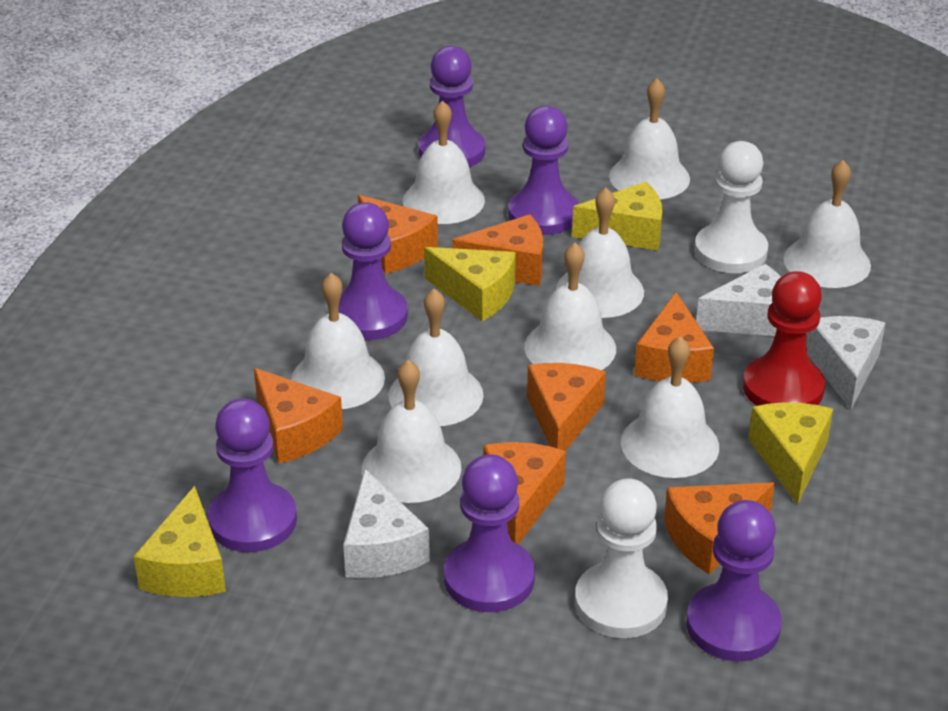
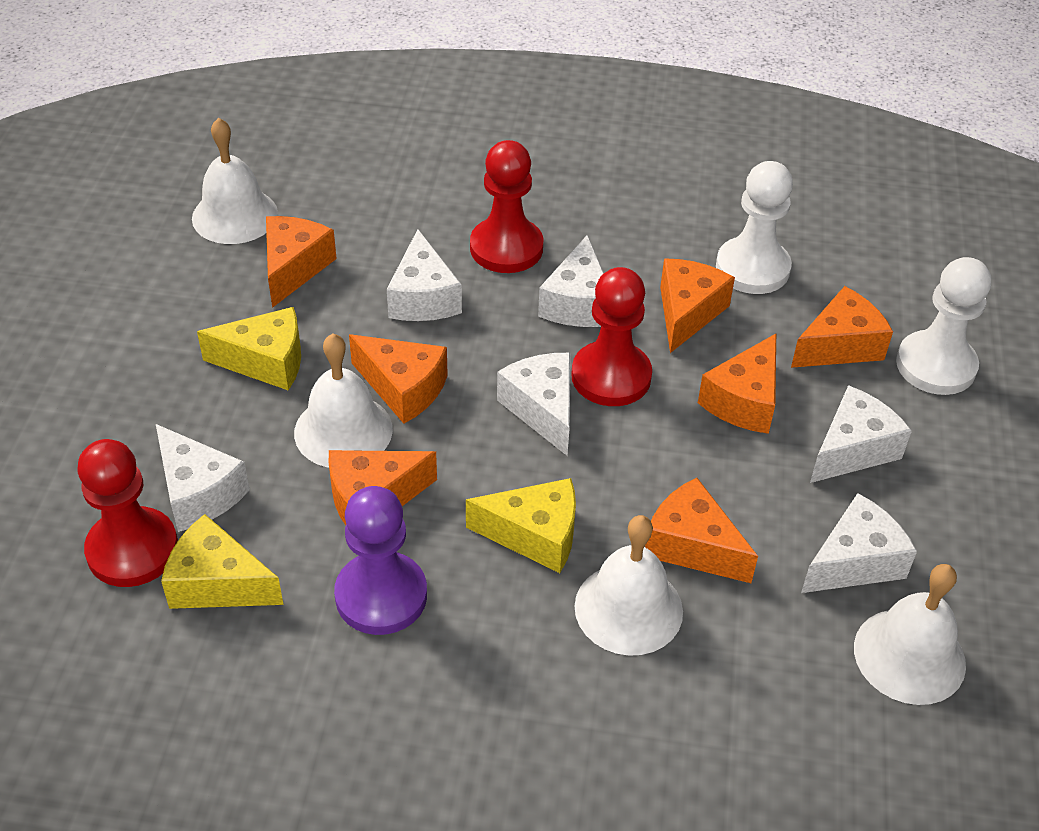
purple pawn: 6 -> 1
red pawn: 1 -> 3
white bell: 9 -> 4
white cheese: 3 -> 6
yellow cheese: 4 -> 3

